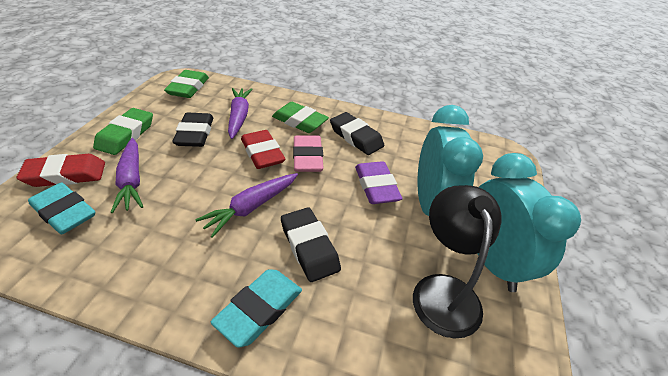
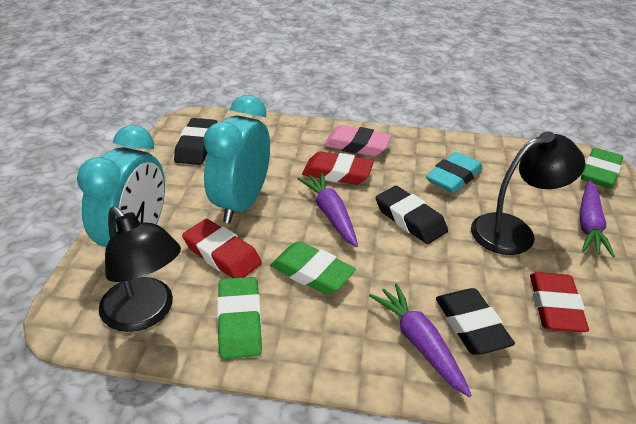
black lamp: 1 -> 2
purple eraser: 1 -> 0
red eraser: 2 -> 3
turquoise eraser: 2 -> 1

